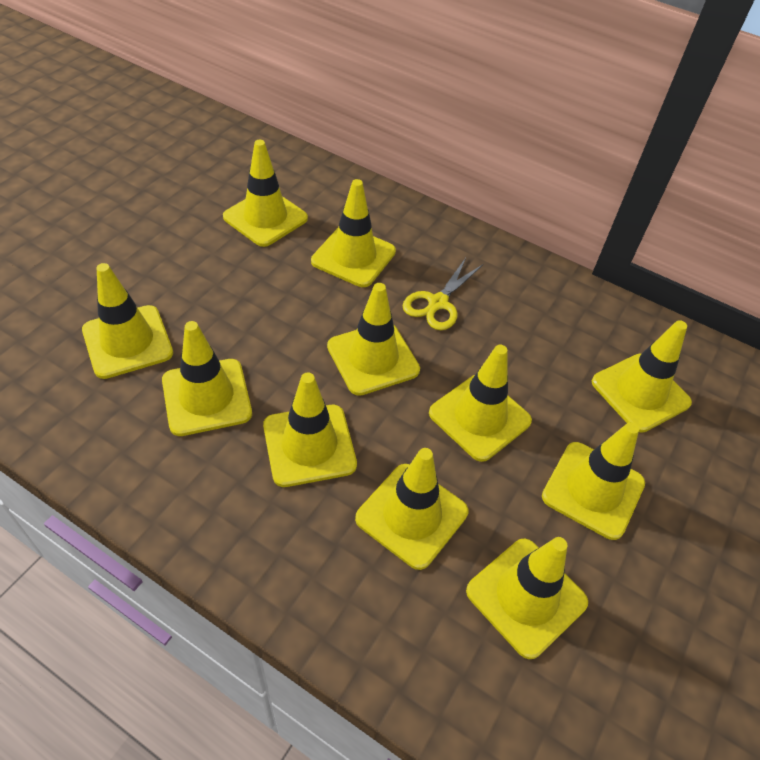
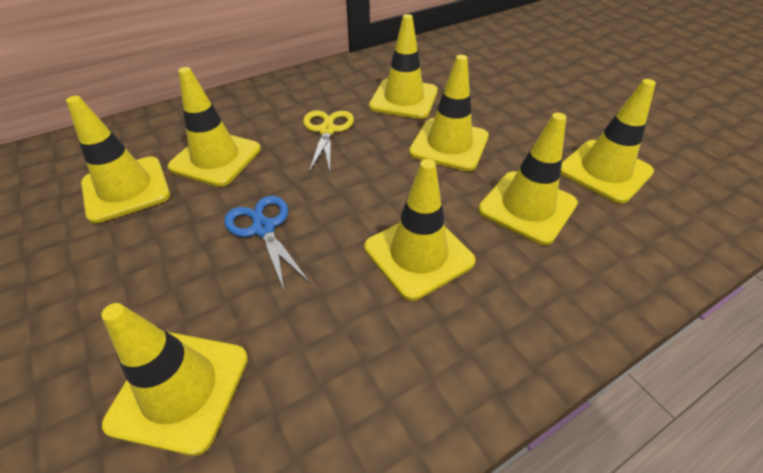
blue scissors: 0 -> 1
yellow traffic cone: 11 -> 8

